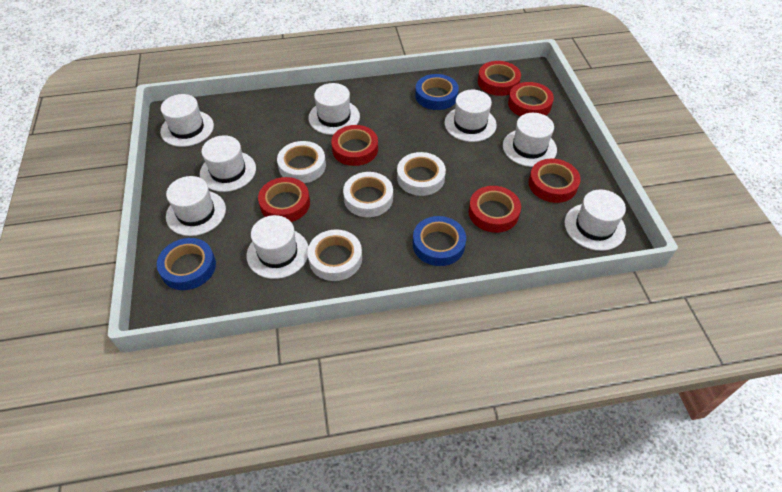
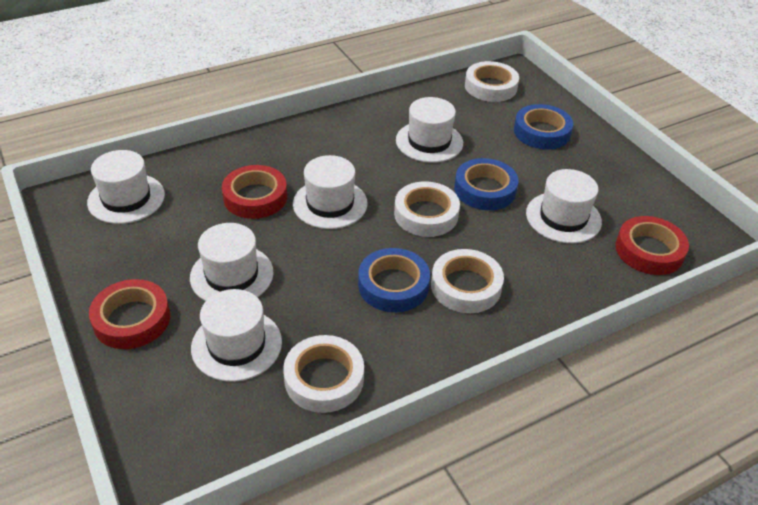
red tape: 6 -> 3
white hat: 8 -> 6

